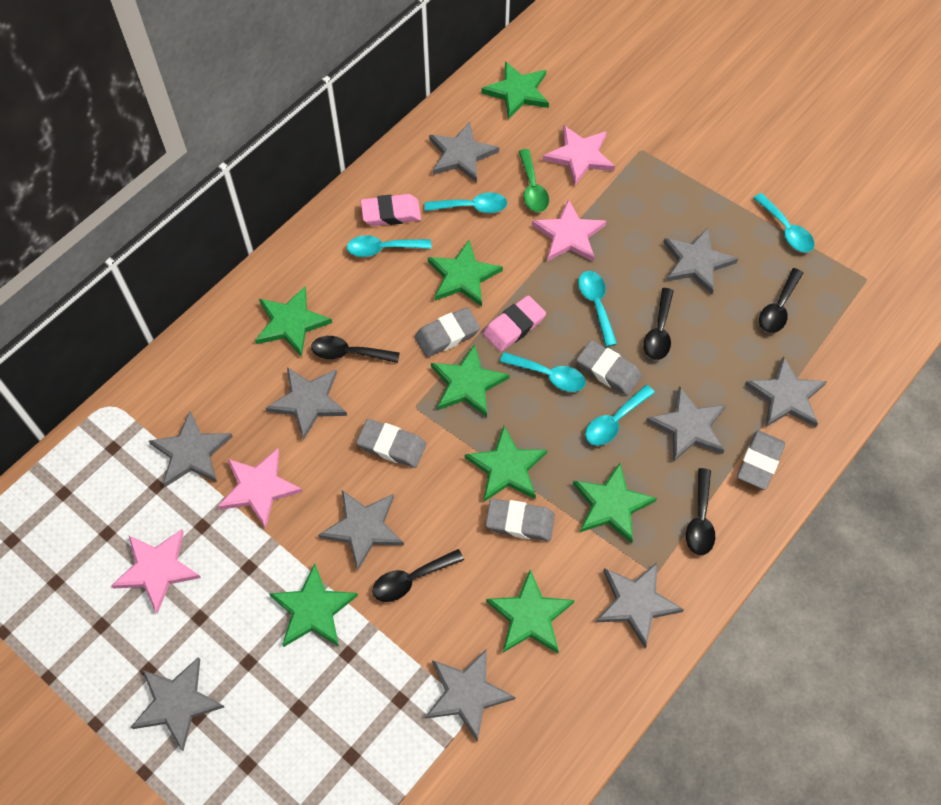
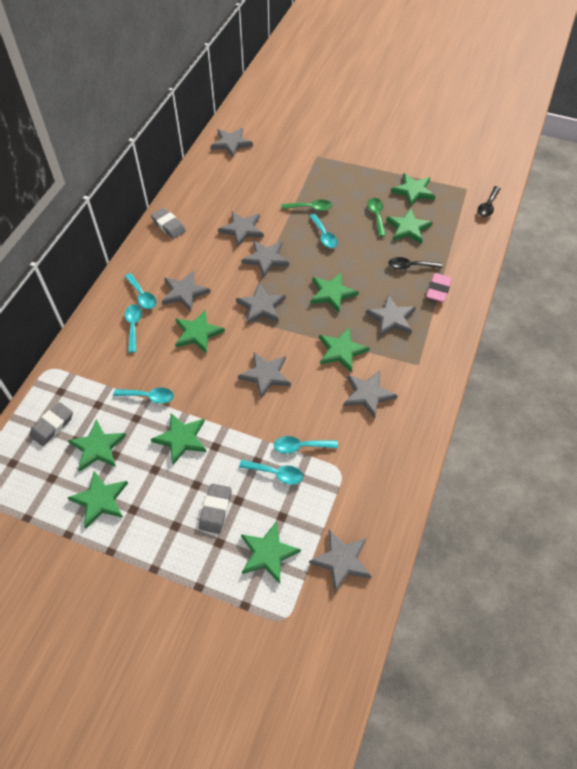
black spoon: 5 -> 2
green spoon: 1 -> 2
green star: 8 -> 9
grey eraser: 5 -> 3
grey star: 10 -> 9
pink eraser: 2 -> 1
pink star: 4 -> 0

